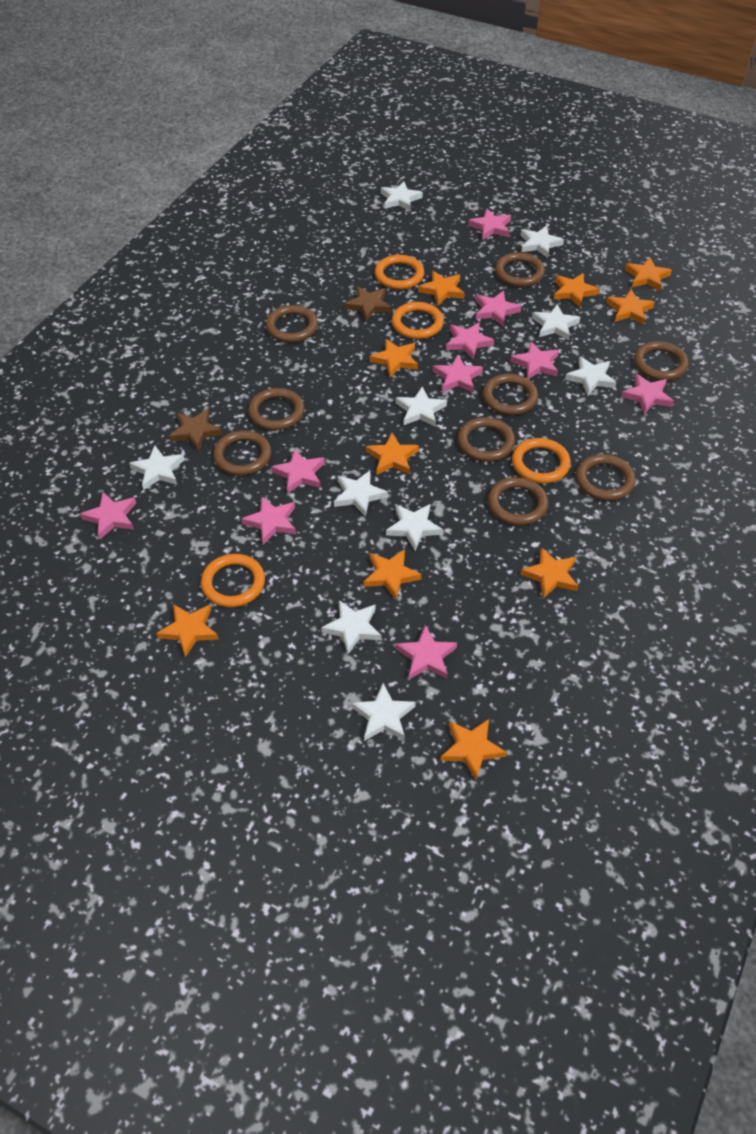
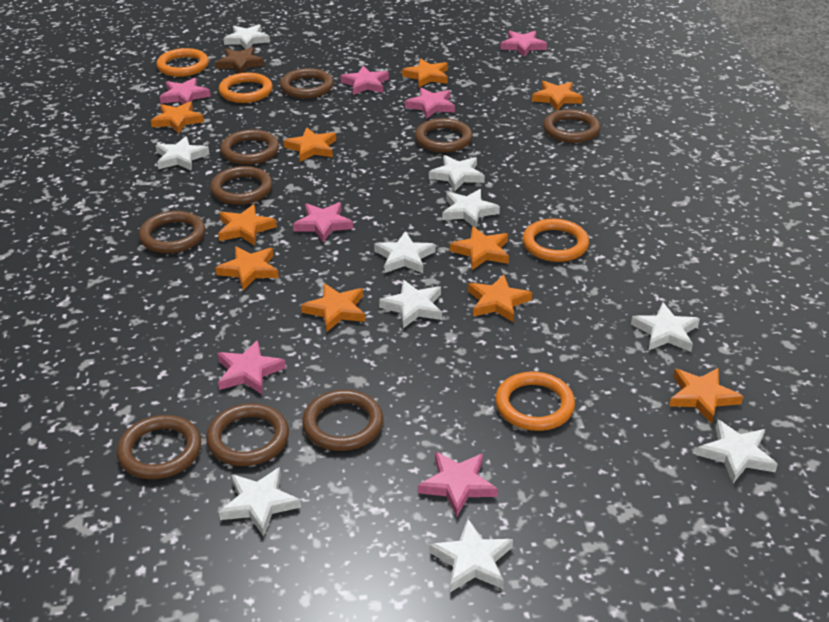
brown star: 2 -> 1
pink star: 10 -> 7

